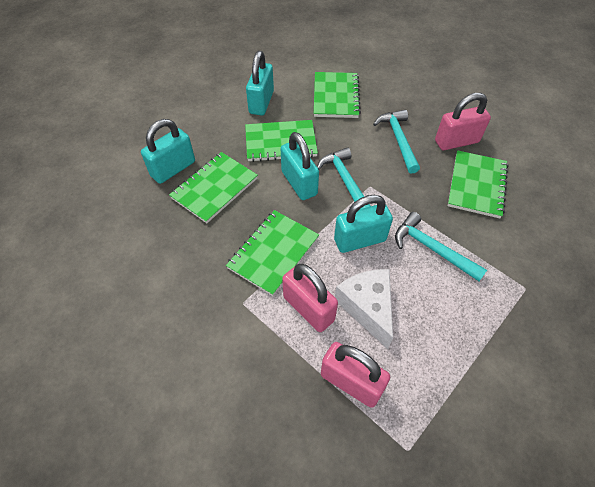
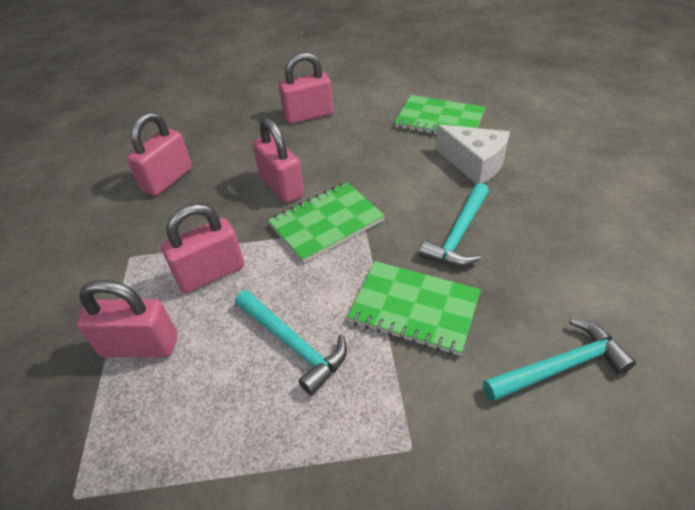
green notebook: 5 -> 3
pink padlock: 3 -> 5
turquoise padlock: 4 -> 0

